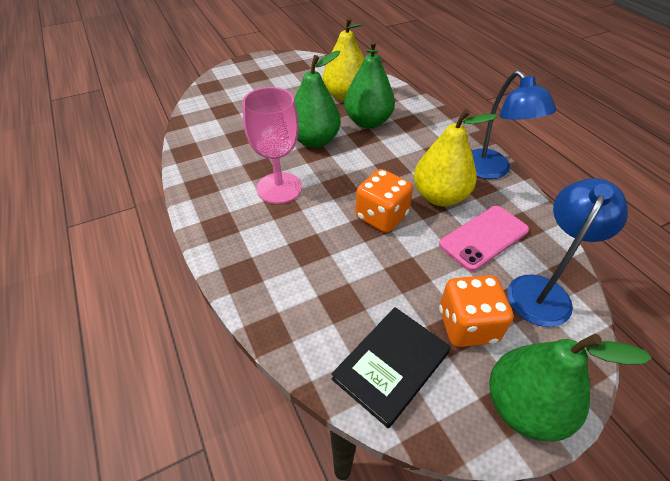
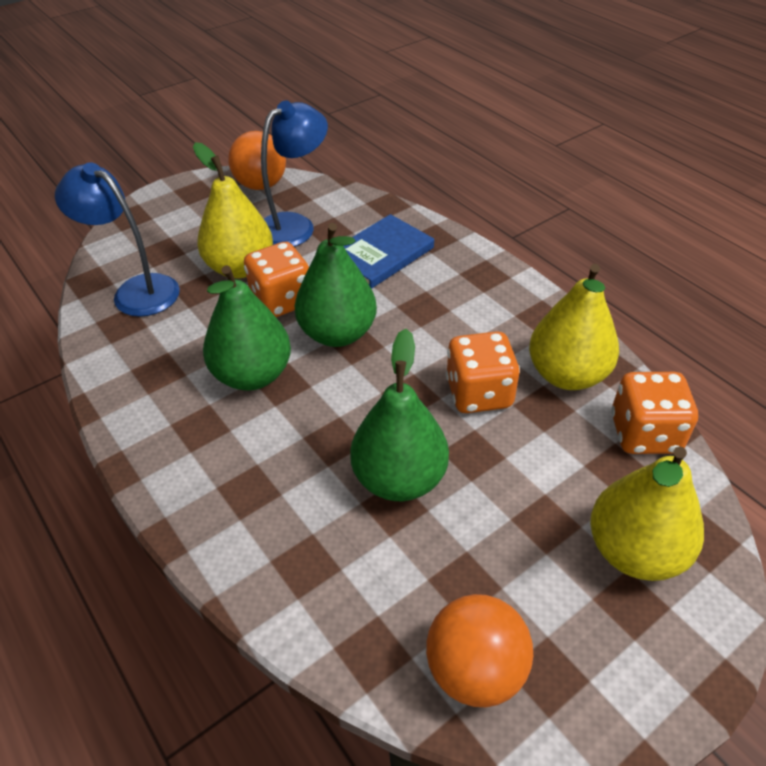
black book: 1 -> 0
blue book: 0 -> 1
orange ball: 0 -> 2
orange dice: 2 -> 3
pink goblet: 1 -> 0
pink phone: 1 -> 0
yellow pear: 2 -> 3

